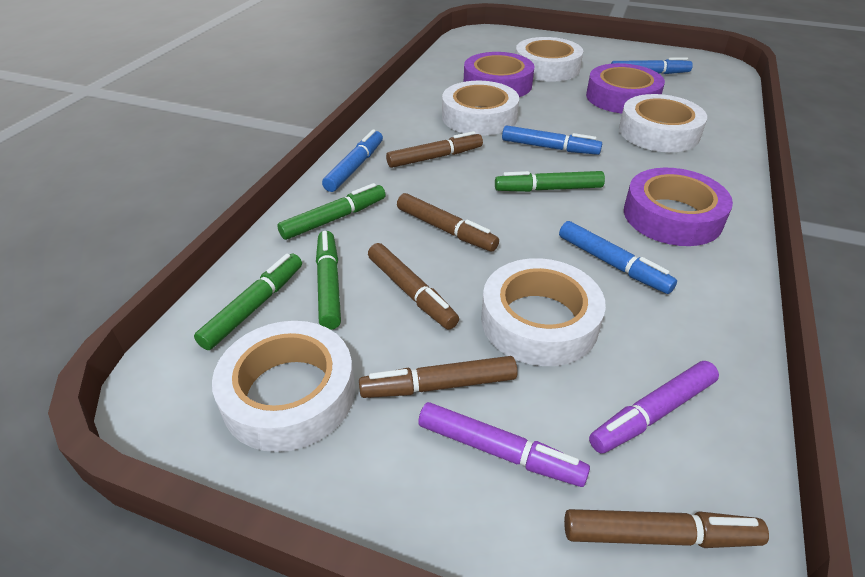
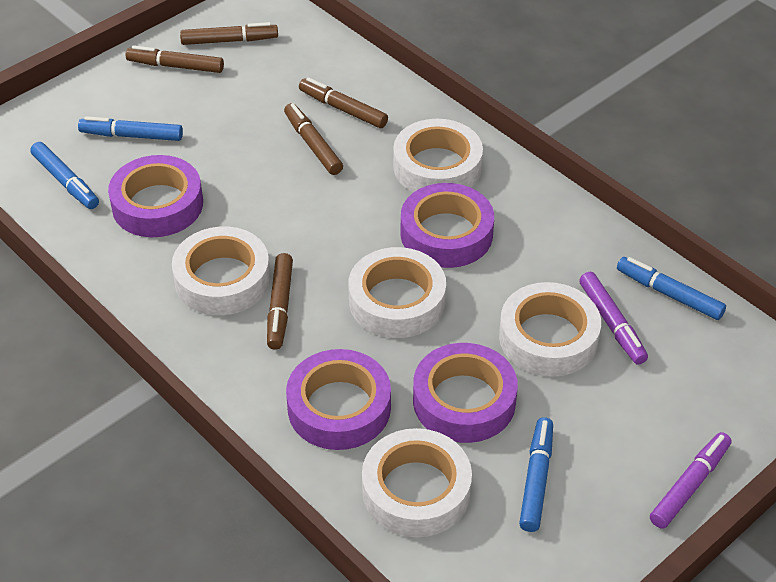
green marker: 4 -> 0
purple tape: 3 -> 4

